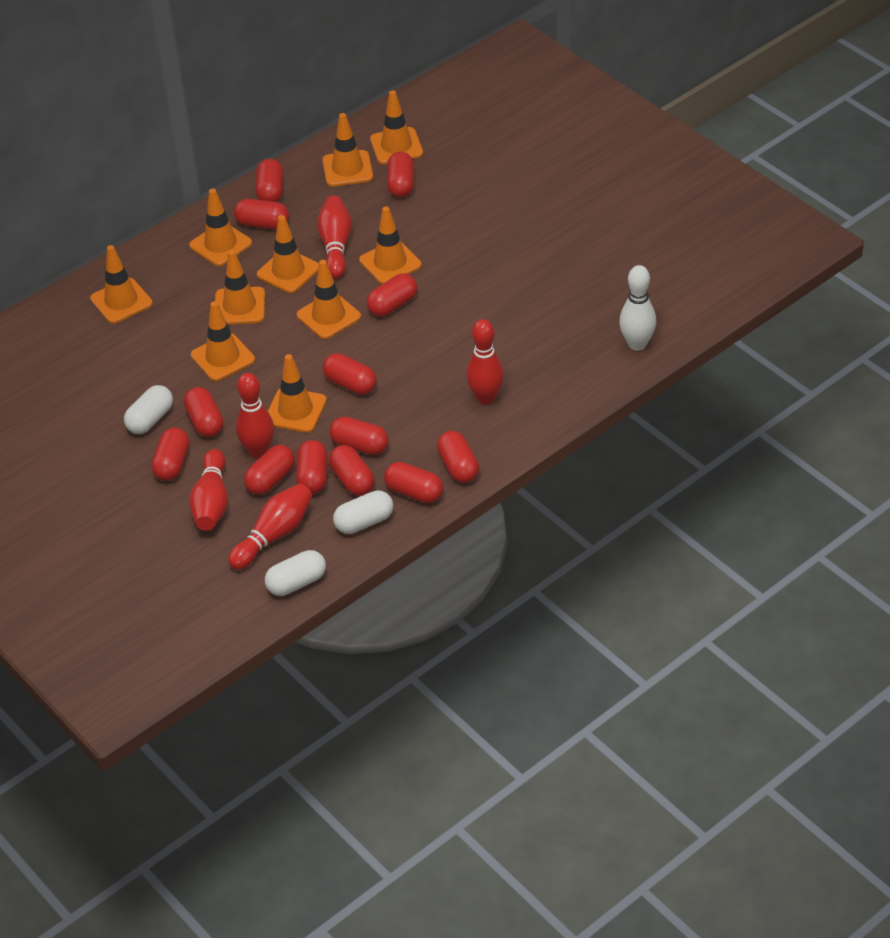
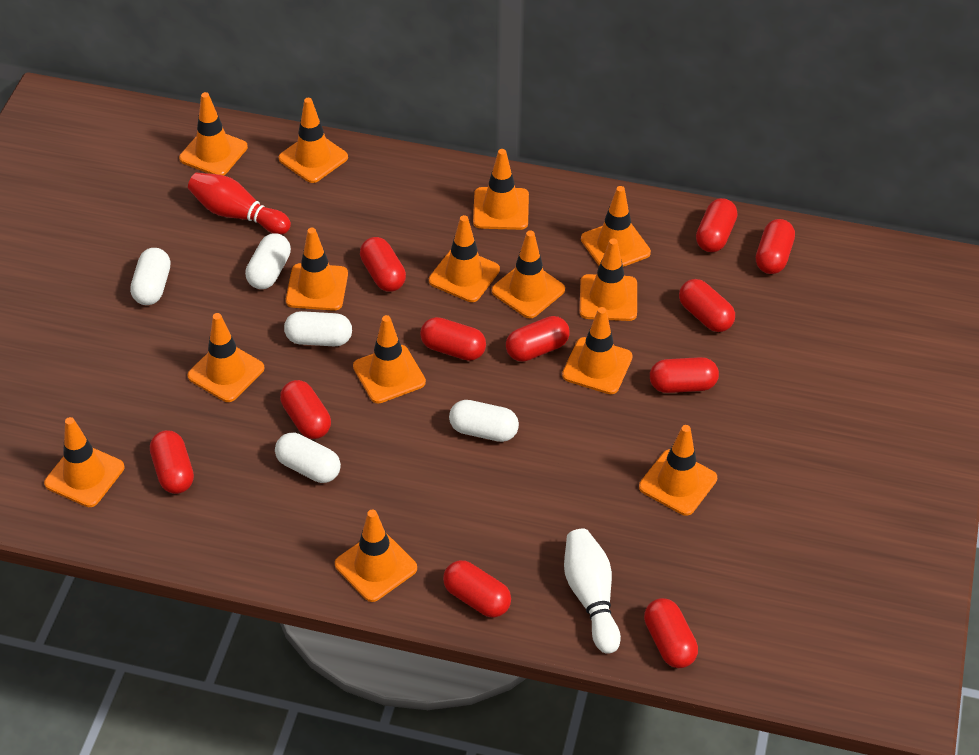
orange traffic cone: 10 -> 14
red bowling pin: 5 -> 1
red capsule: 13 -> 11
white capsule: 3 -> 5

